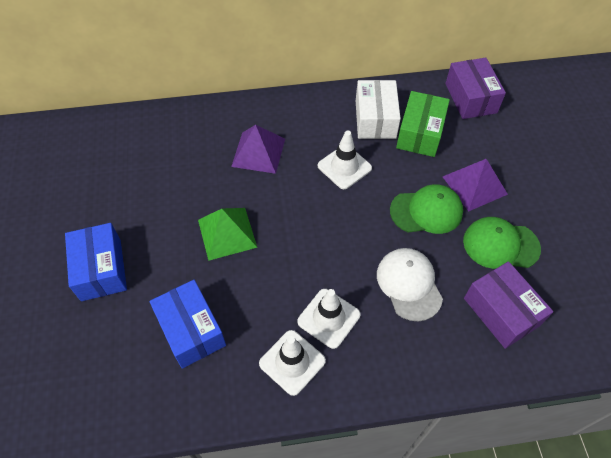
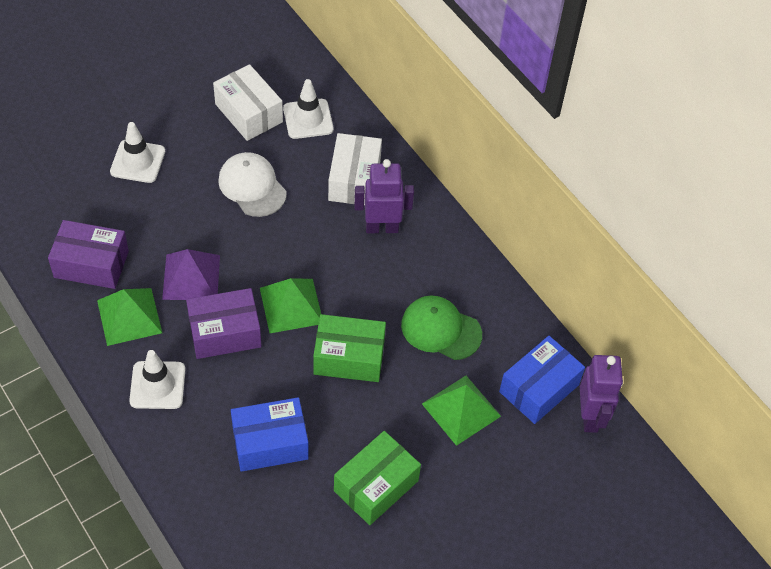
green box: 1 -> 2
green cap: 2 -> 1
green pyramid: 1 -> 3
purple pyramid: 2 -> 1
purple robot: 0 -> 2
white box: 1 -> 2

